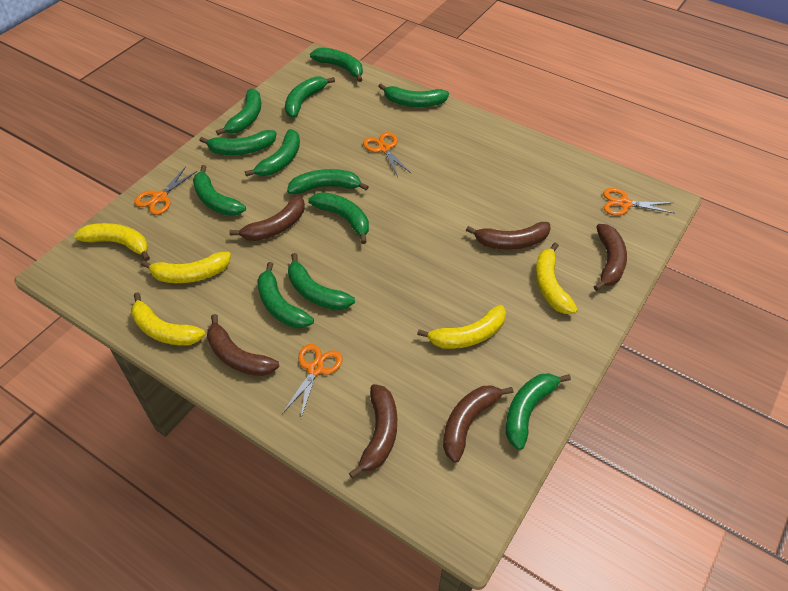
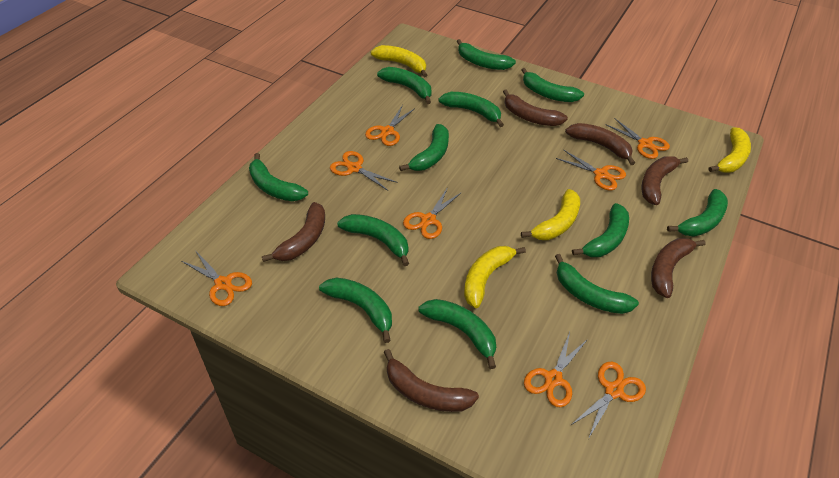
orange scissors: 4 -> 8
yellow banana: 5 -> 4

